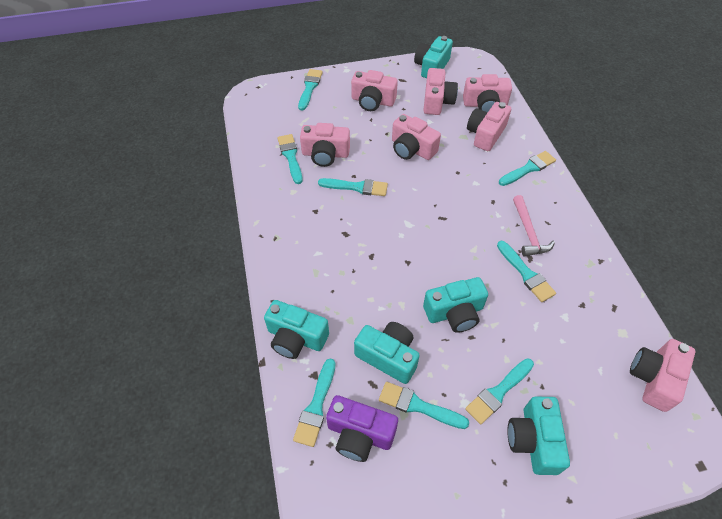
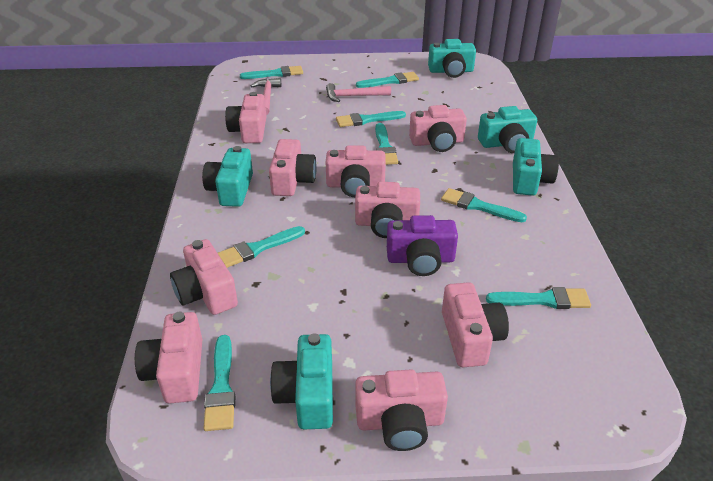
pink camera: 7 -> 9
pink hammer: 1 -> 2

